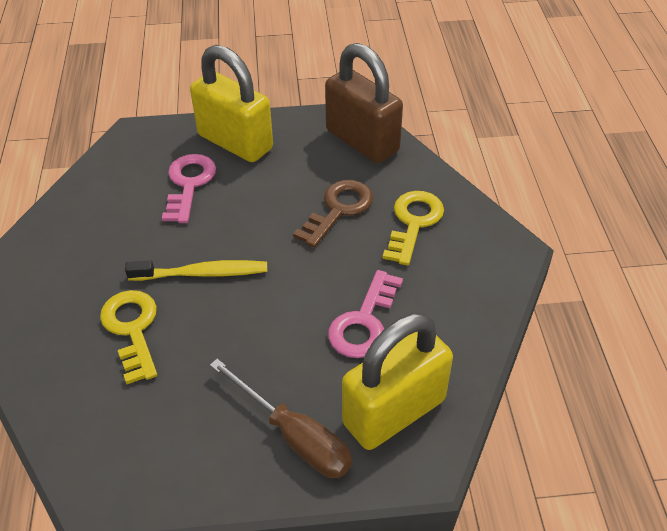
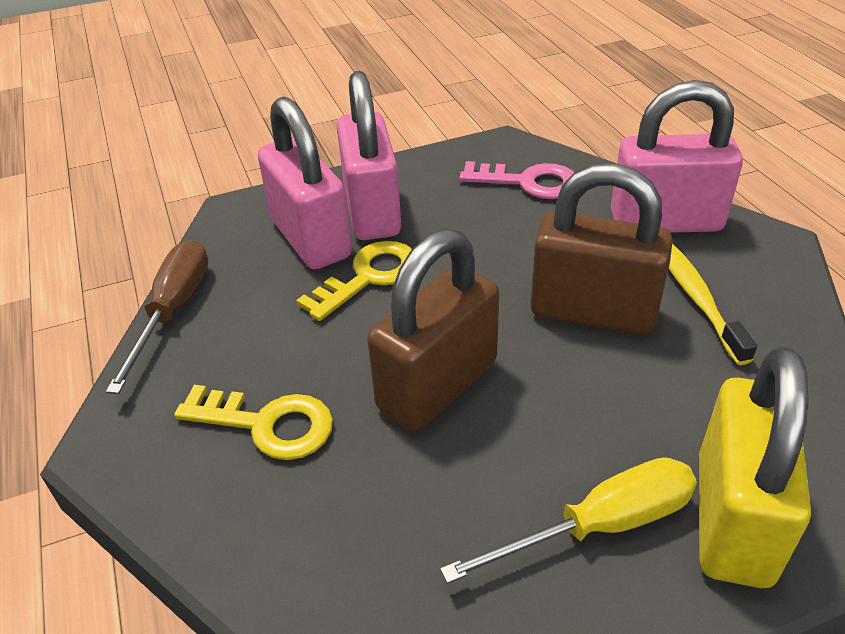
brown key: 1 -> 0
brown padlock: 1 -> 2
pink key: 2 -> 1
pink padlock: 0 -> 3
yellow padlock: 2 -> 1
yellow screwdriver: 0 -> 1

